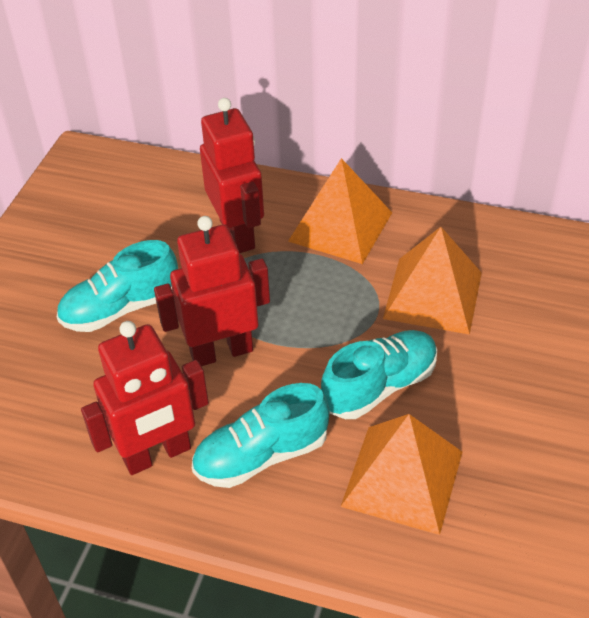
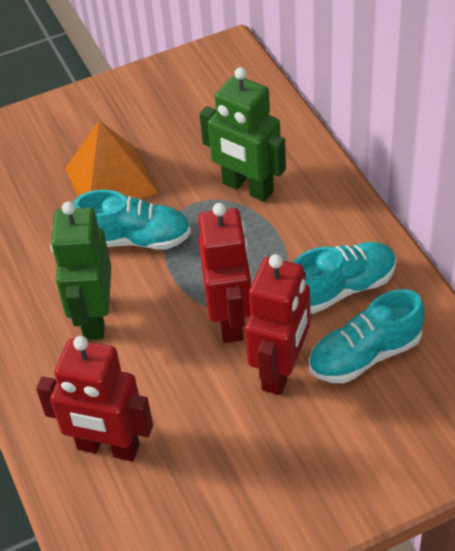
green robot: 0 -> 2
orange pyramid: 3 -> 1

